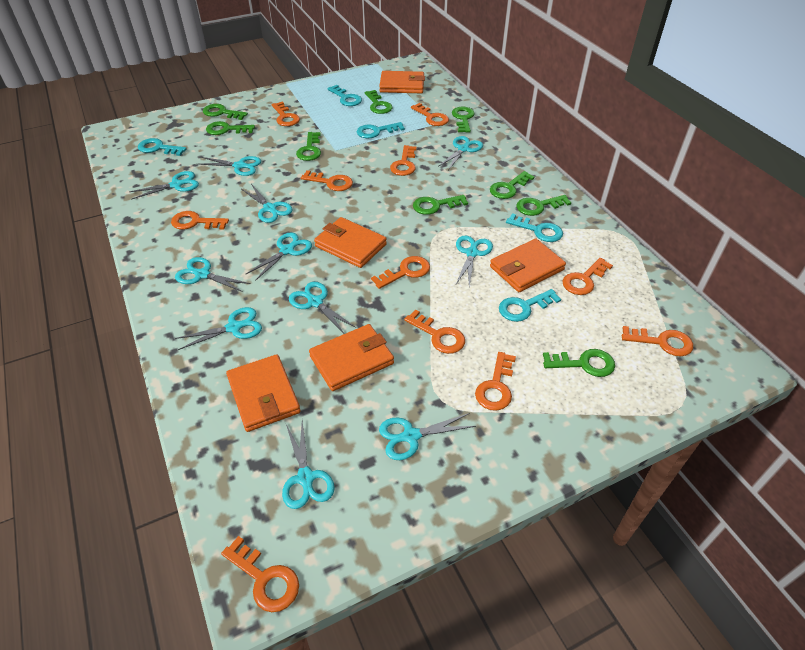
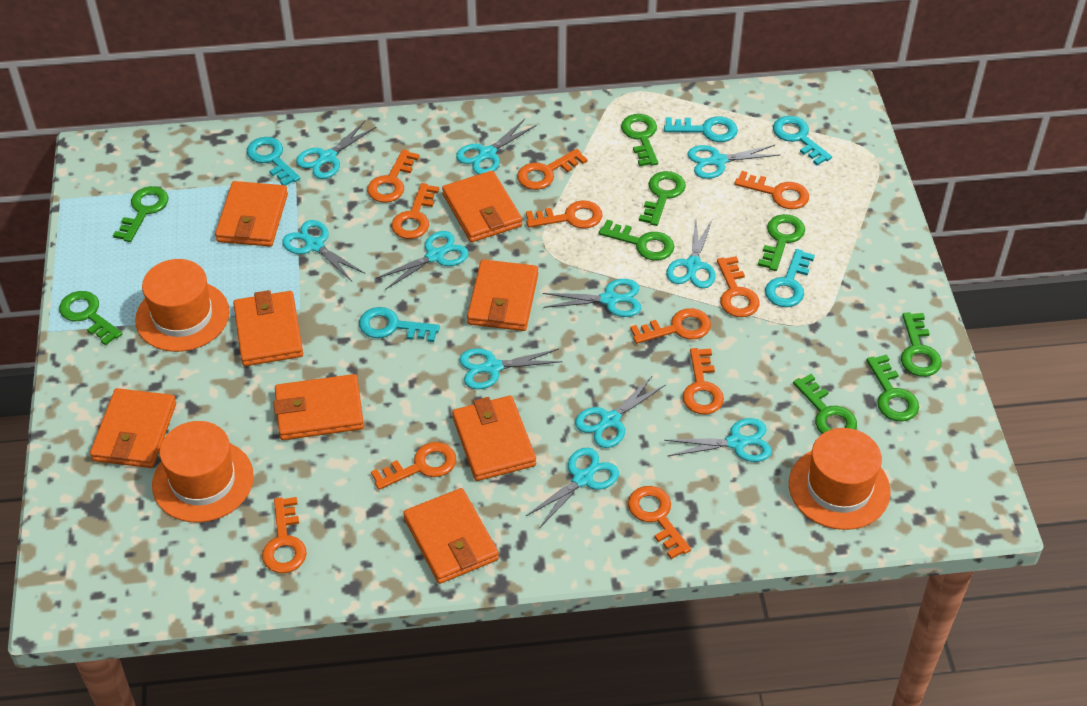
orange hat: 0 -> 3
orange wallet: 5 -> 8

